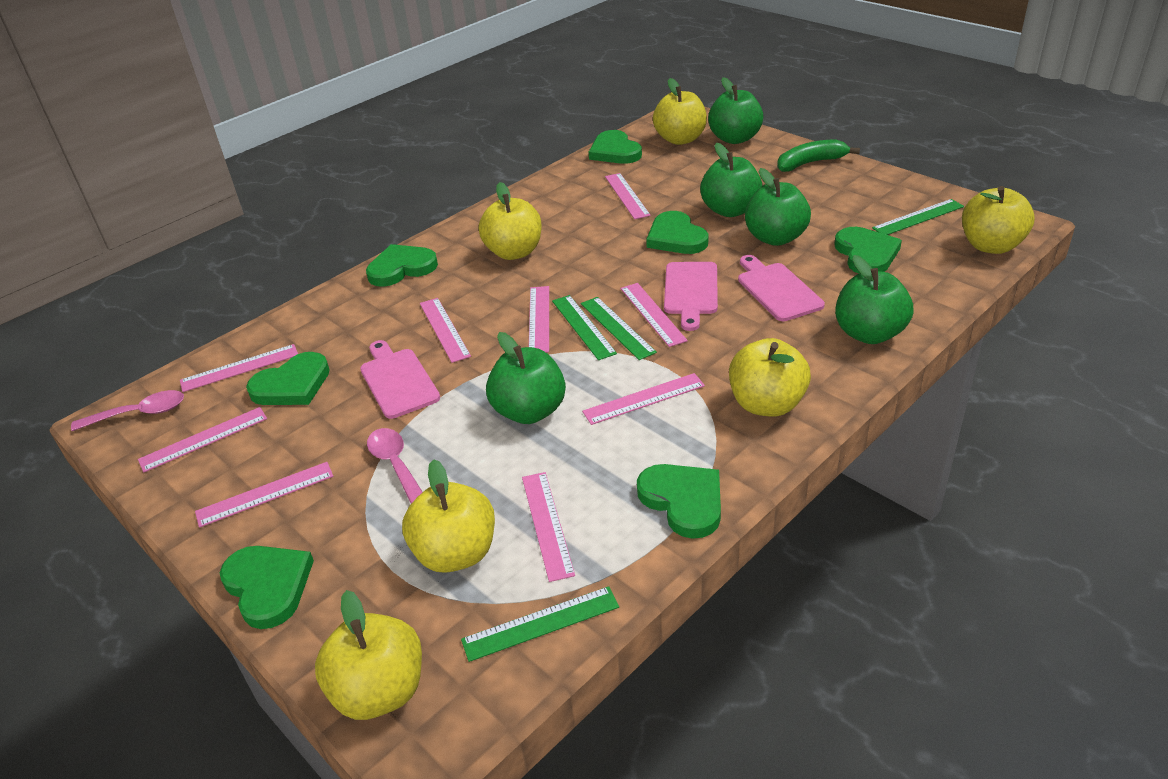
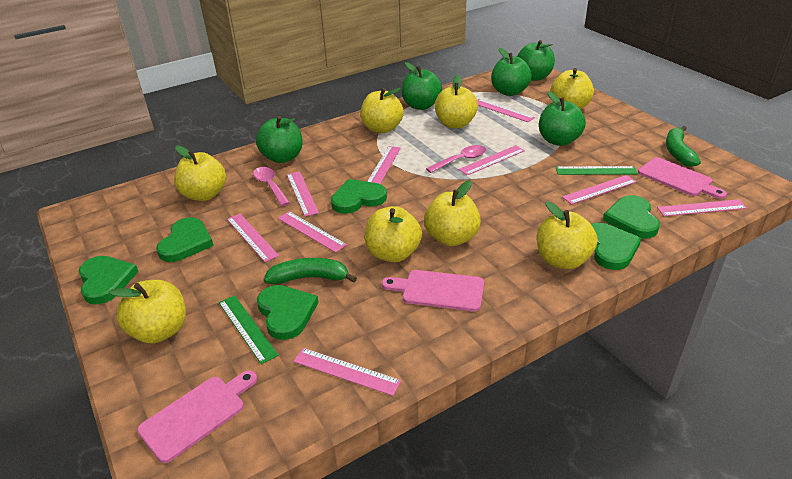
green banana: 1 -> 2
green heart: 7 -> 6
green ruler: 4 -> 2
yellow apple: 6 -> 8

